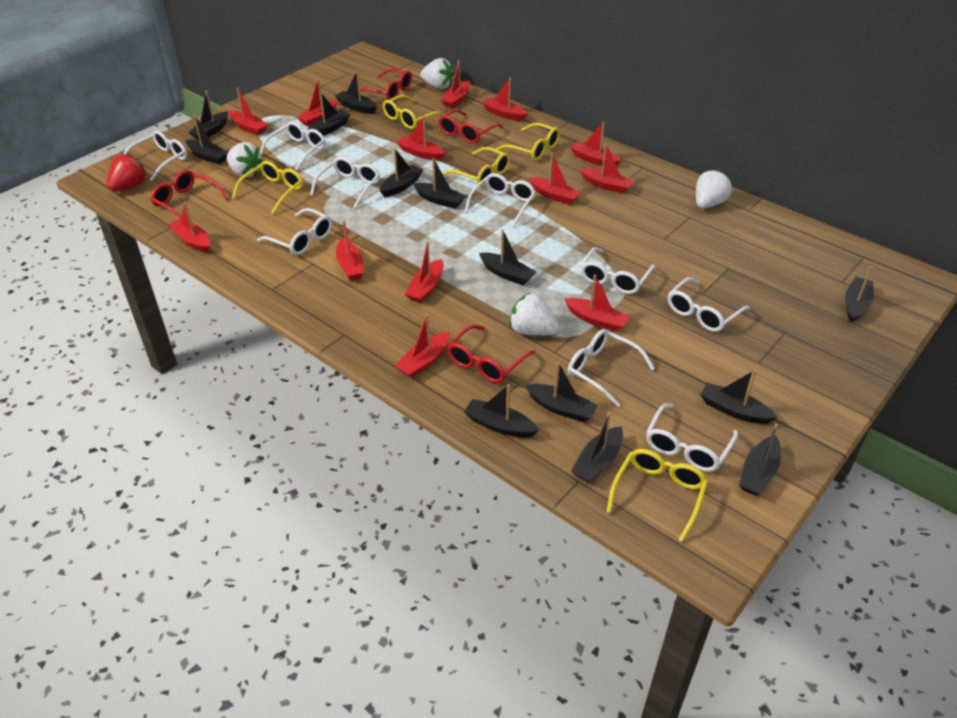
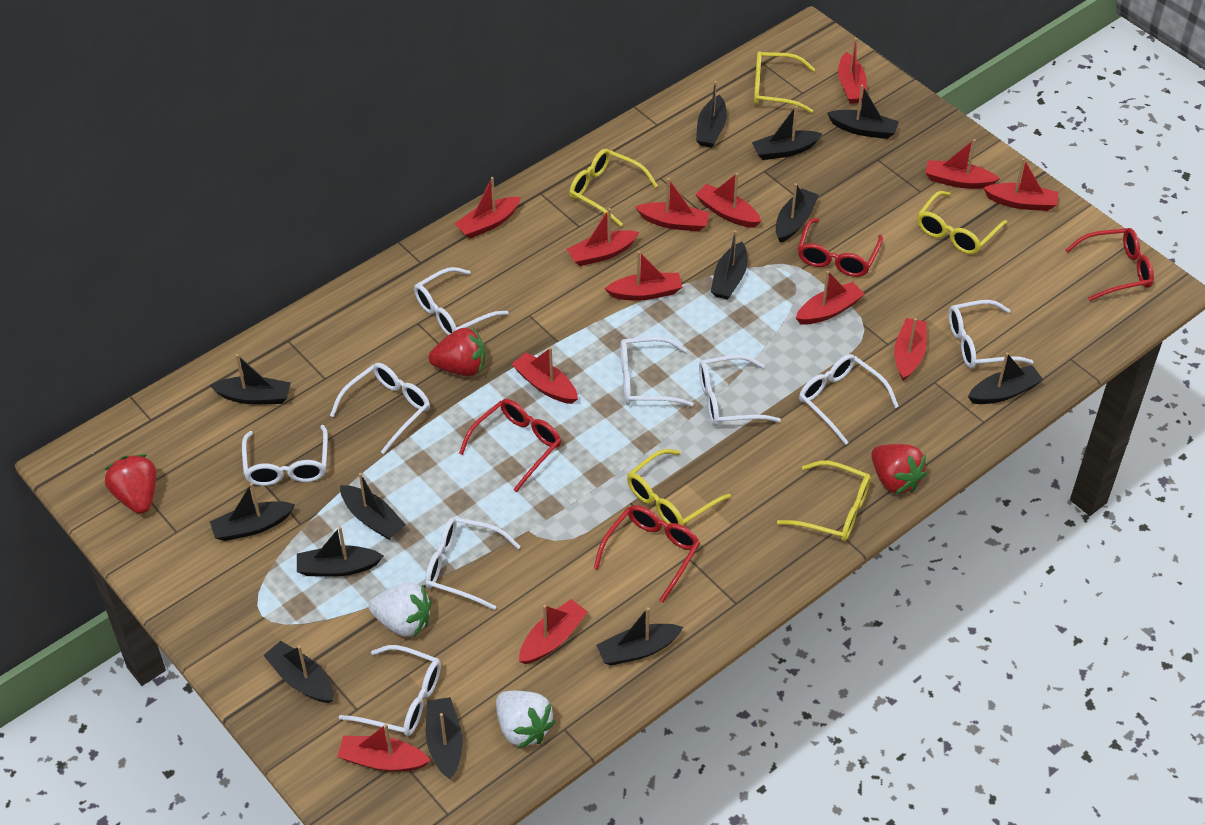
red strawberry: 1 -> 3
white strawberry: 4 -> 2

